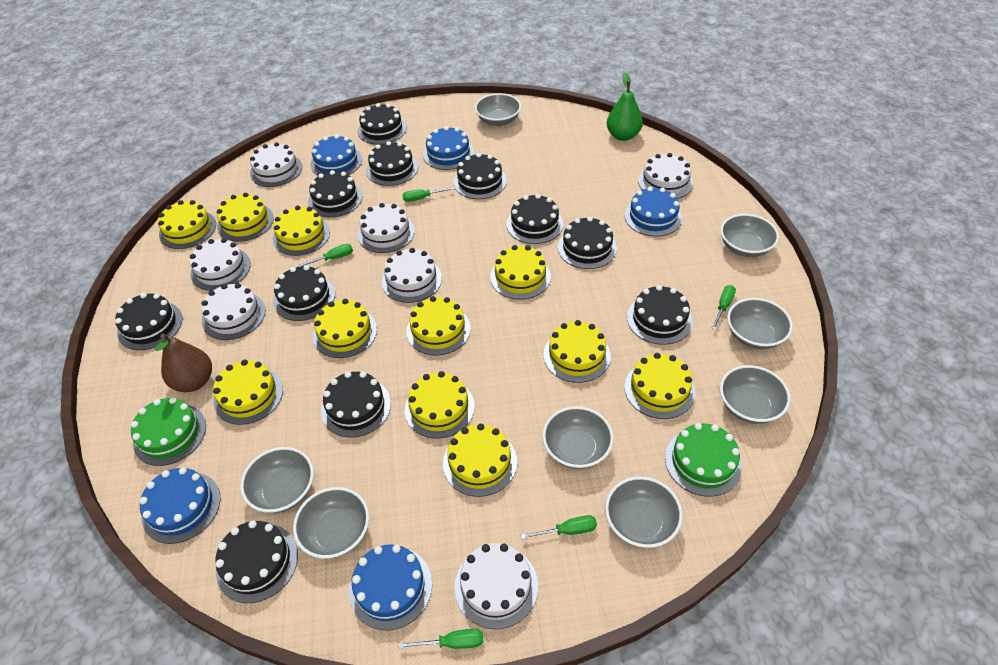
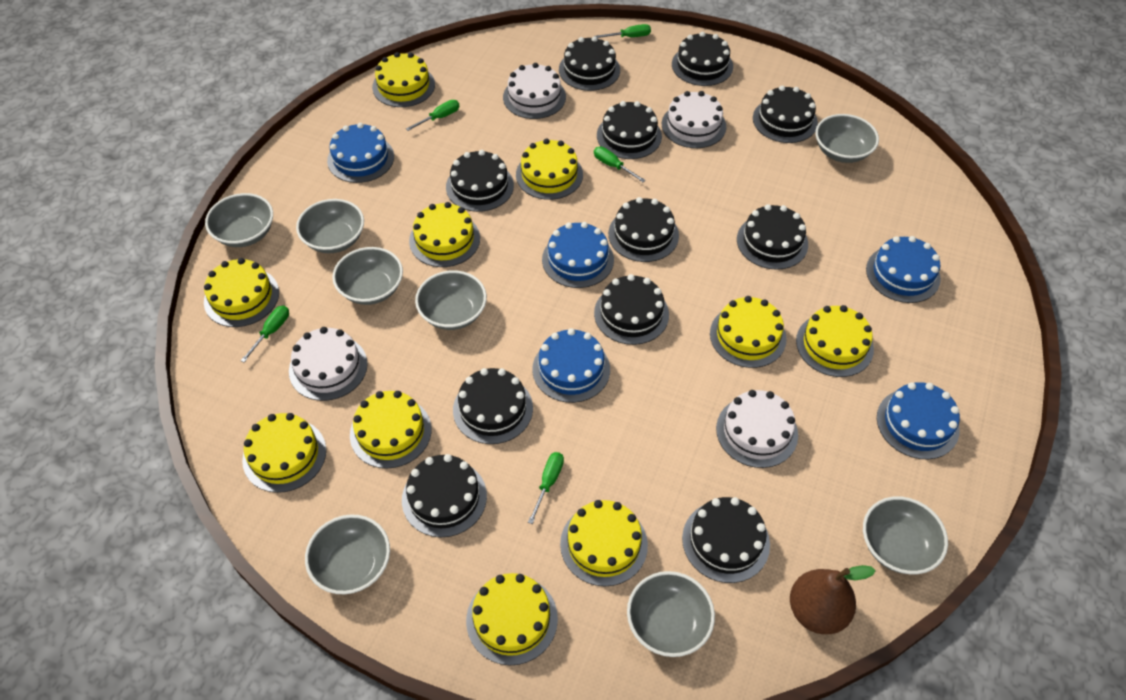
green cake: 2 -> 0
green pear: 1 -> 0
white cake: 7 -> 4
yellow cake: 11 -> 10

